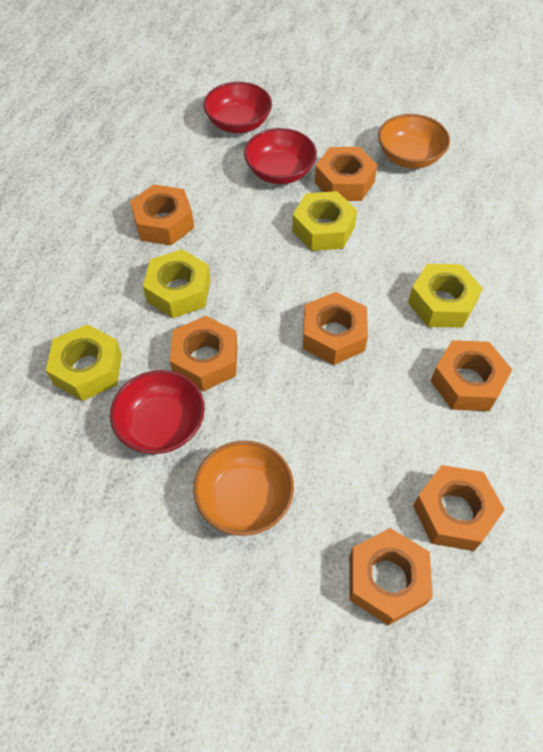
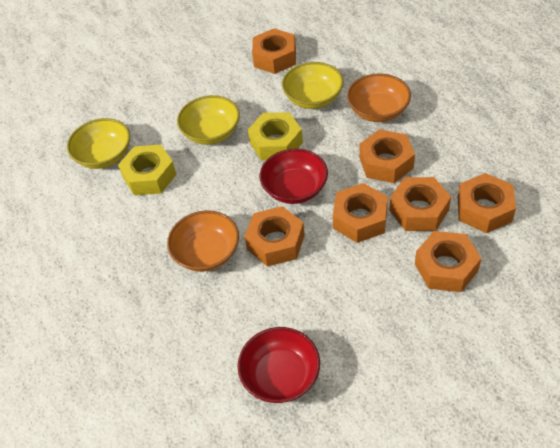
red bowl: 3 -> 2
yellow bowl: 0 -> 3
yellow nut: 4 -> 2

